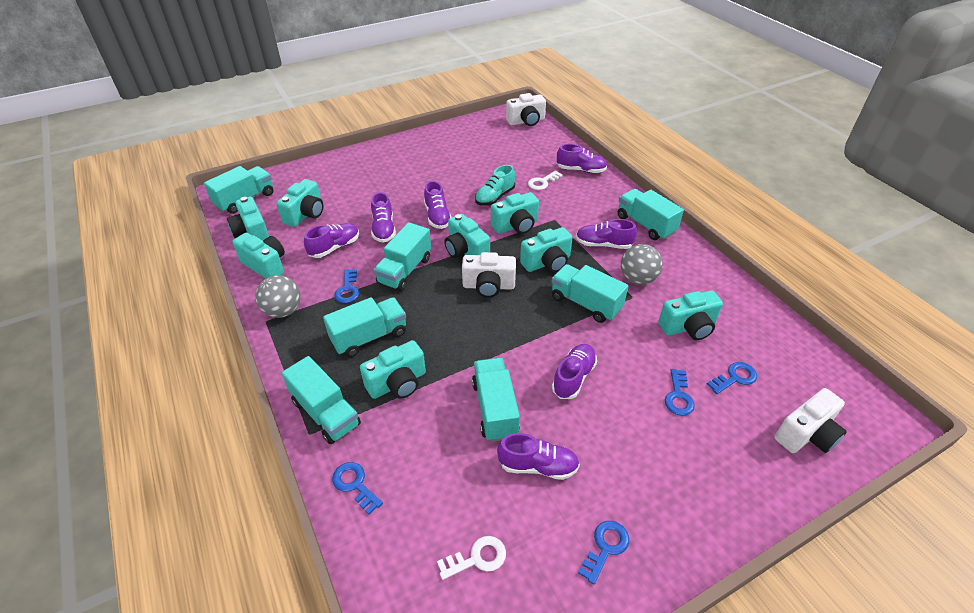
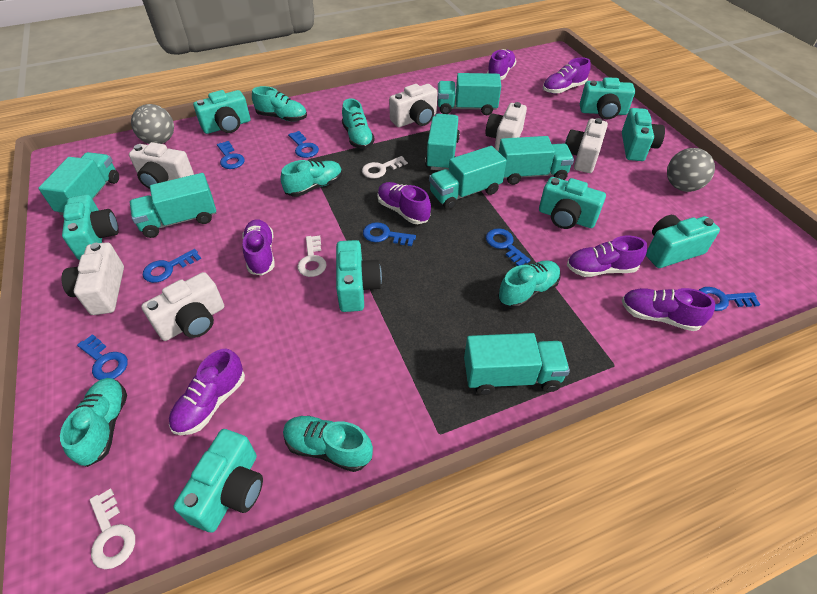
blue key: 5 -> 7
turquoise shoe: 1 -> 6
white camera: 3 -> 6
white key: 2 -> 3

